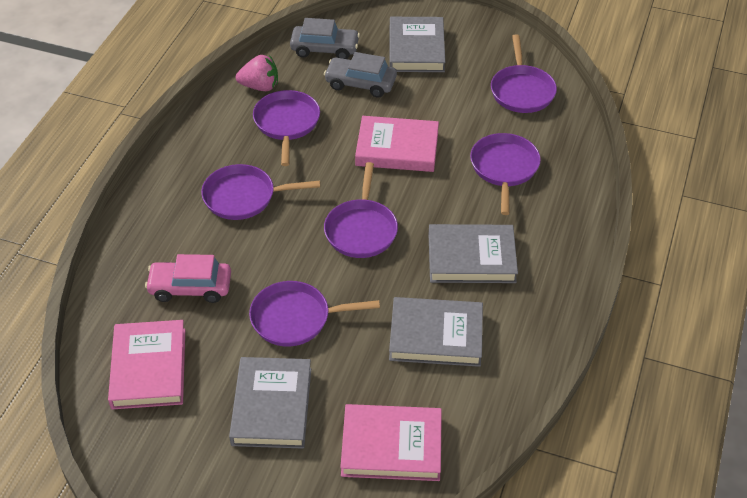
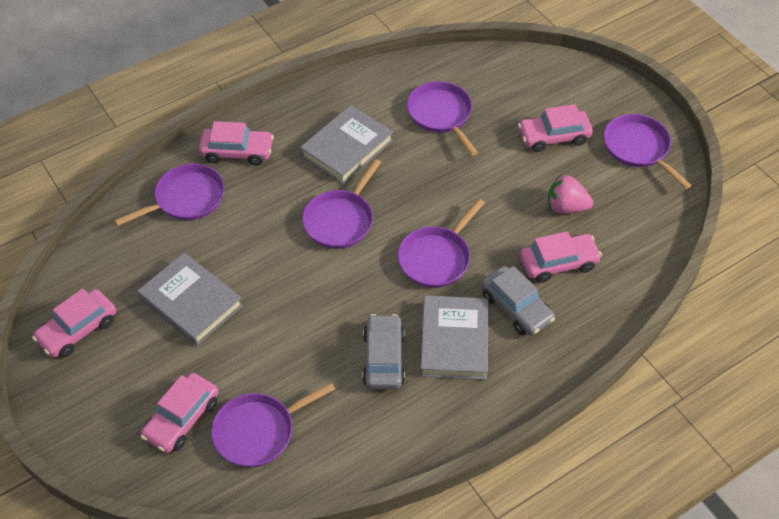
grey book: 4 -> 3
pink book: 3 -> 0
pink car: 1 -> 5

